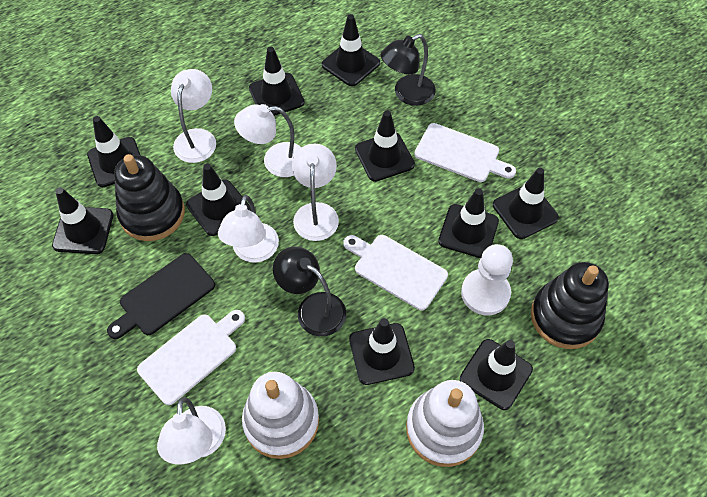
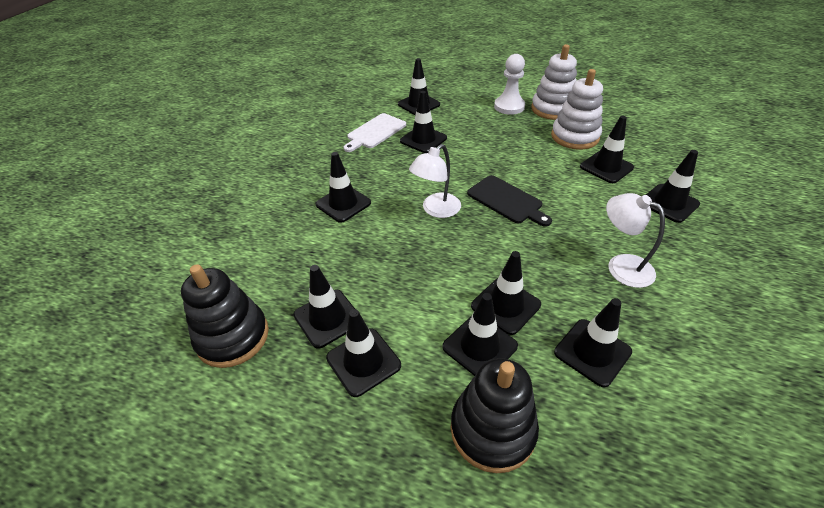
black lamp: 2 -> 0
white cutting board: 3 -> 1
white lamp: 5 -> 2

